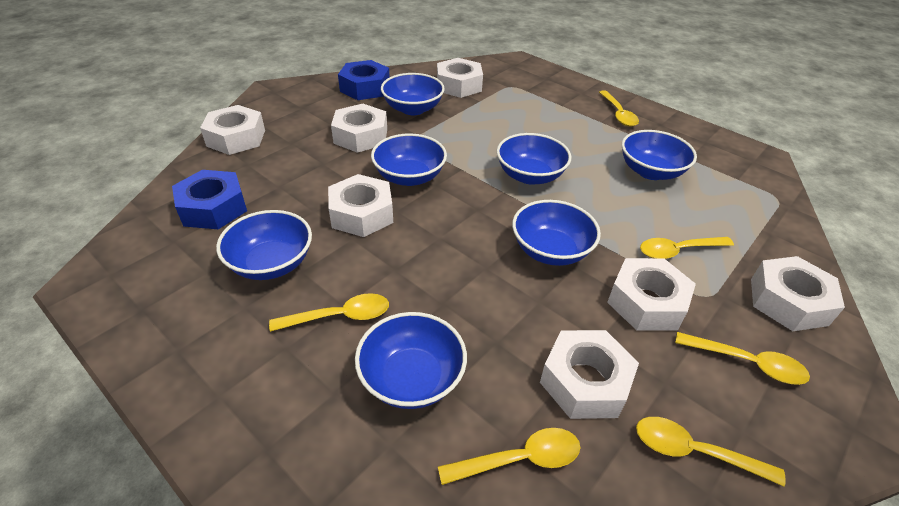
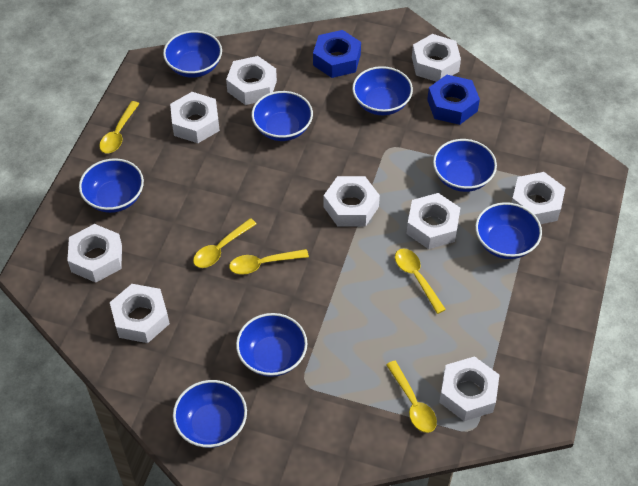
blue bowl: 7 -> 8
white nut: 7 -> 9
yellow spoon: 6 -> 5

